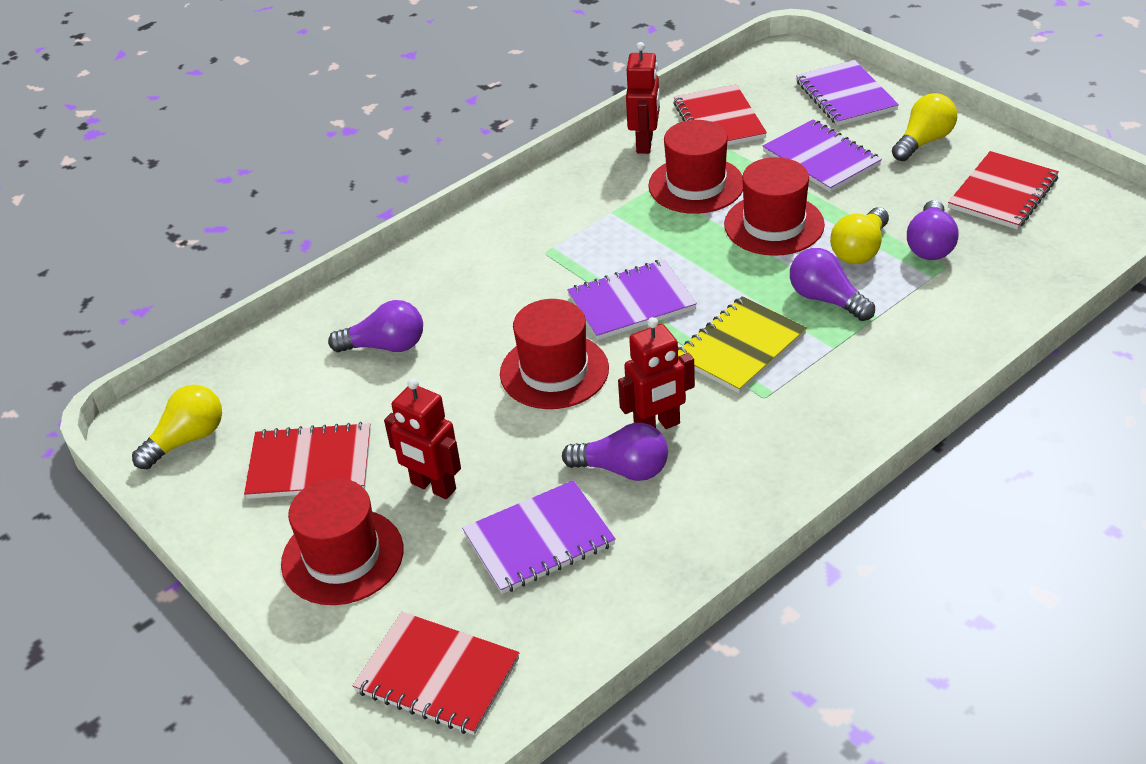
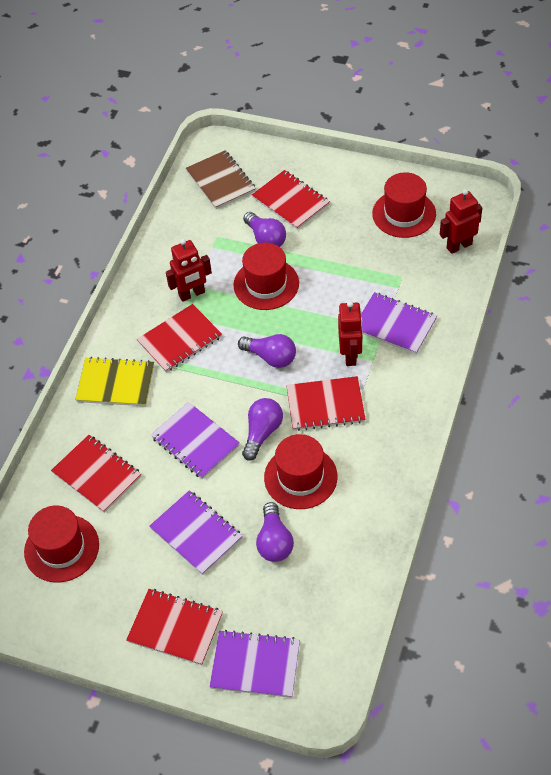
brown notebook: 0 -> 1
red notebook: 4 -> 5
yellow light bulb: 3 -> 0

